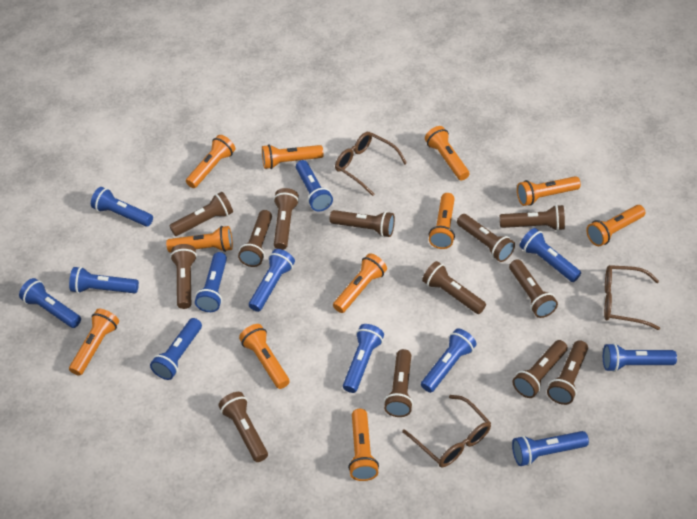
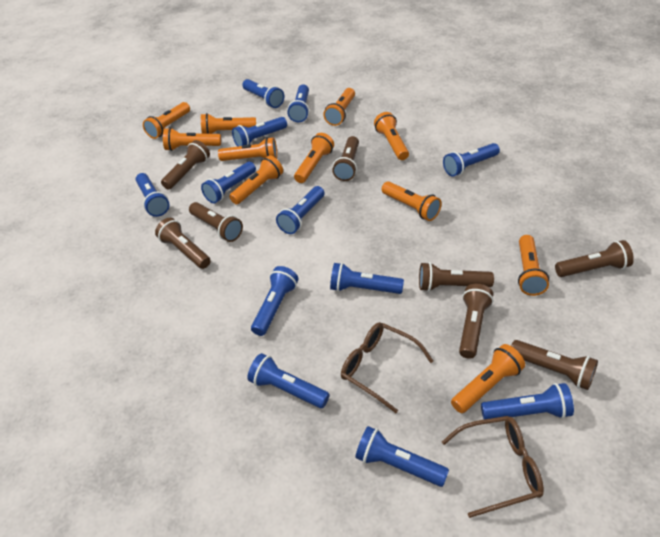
brown flashlight: 13 -> 8
brown glasses: 3 -> 2

